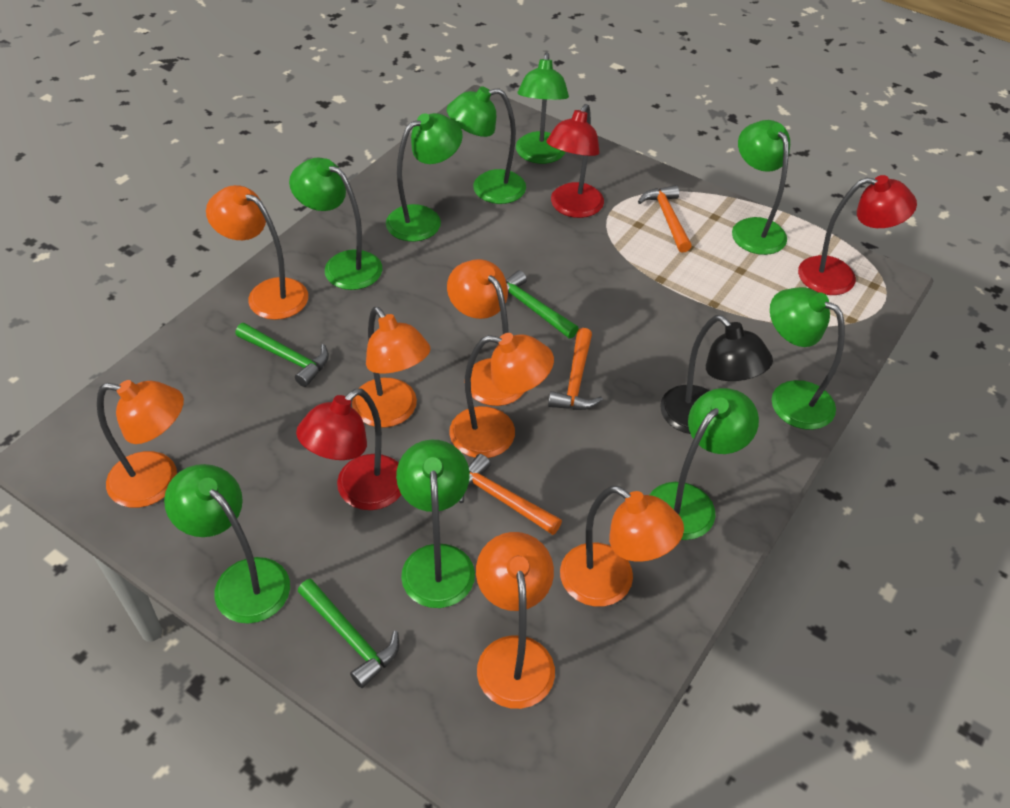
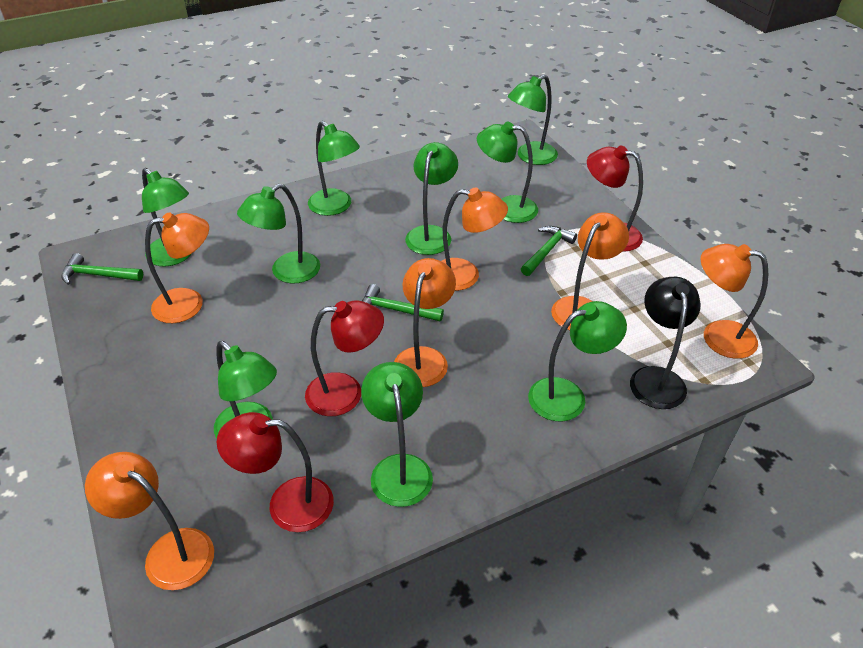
orange hammer: 3 -> 0
orange lamp: 7 -> 6

